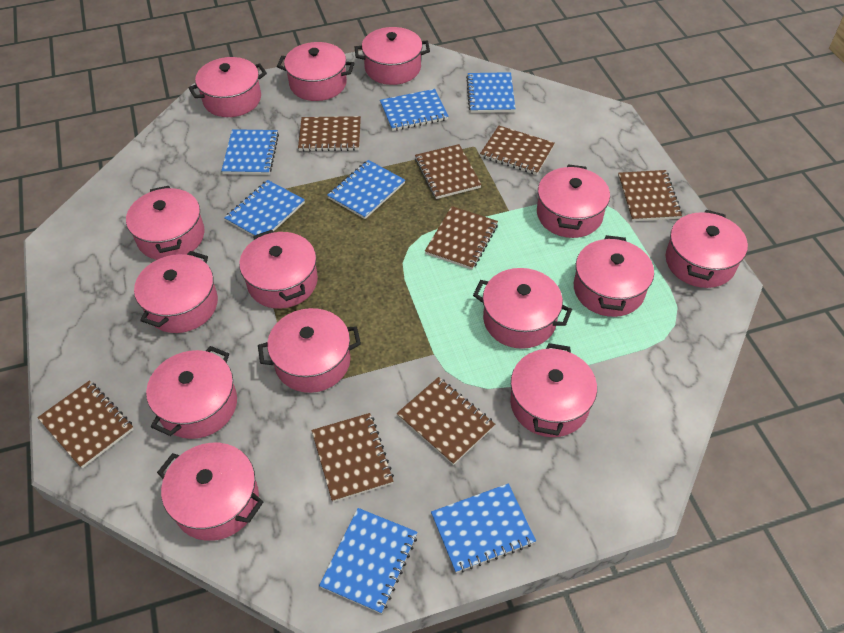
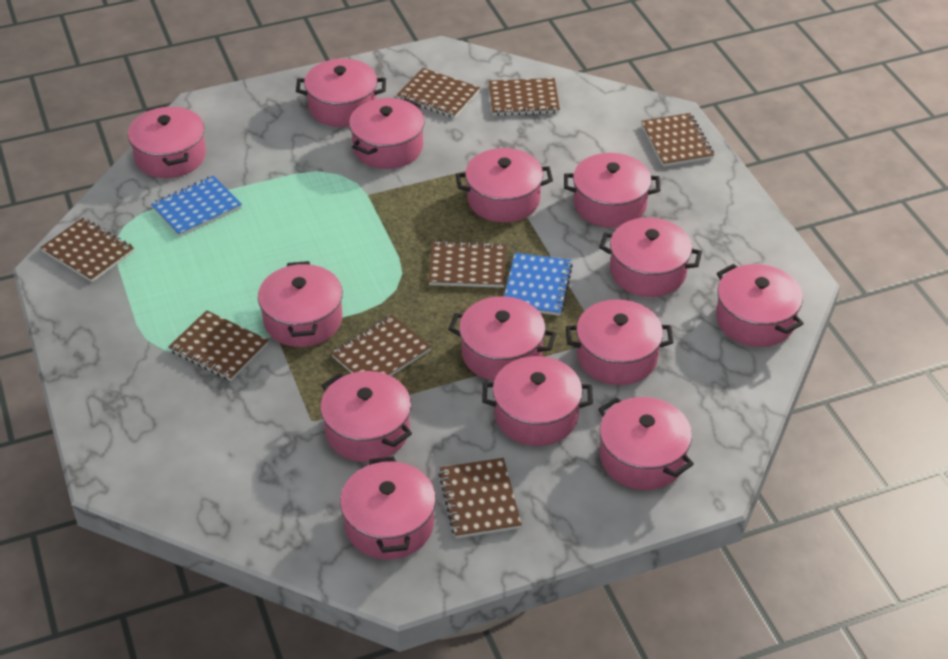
blue notebook: 7 -> 2

